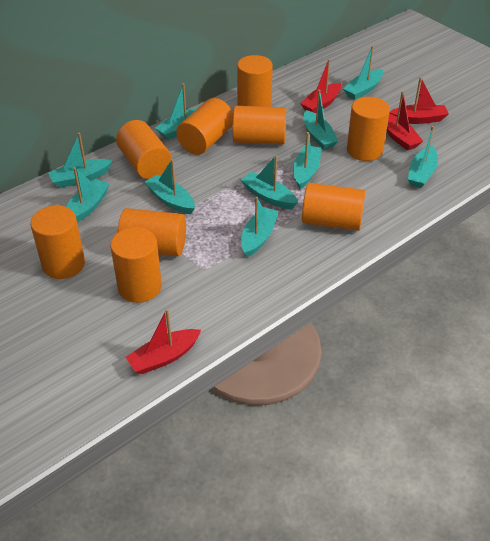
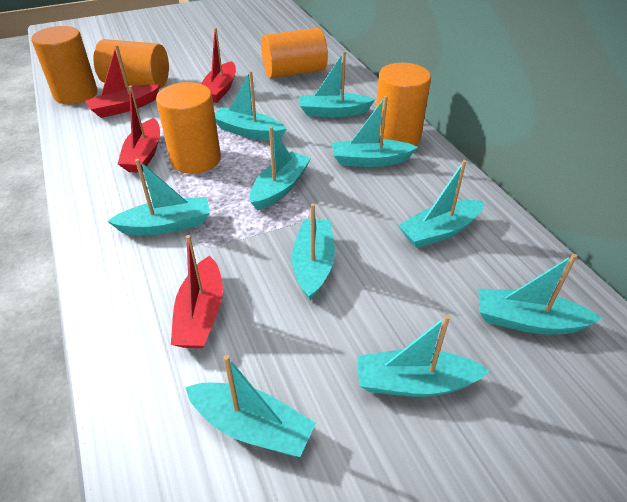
orange cylinder: 9 -> 5

